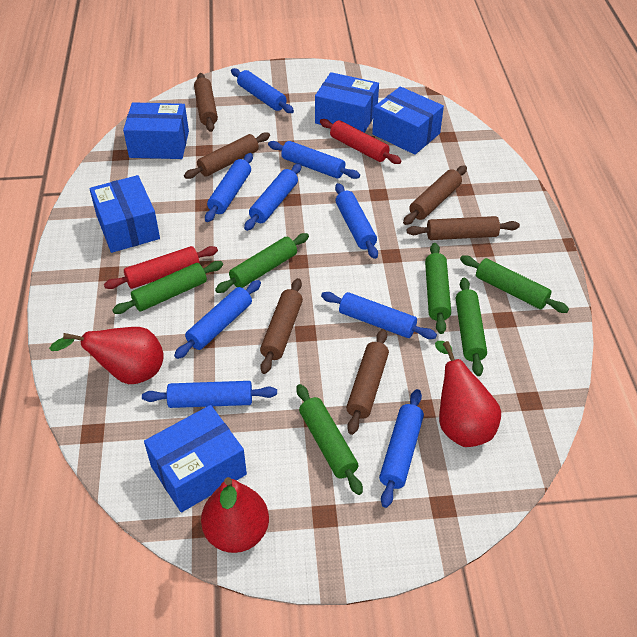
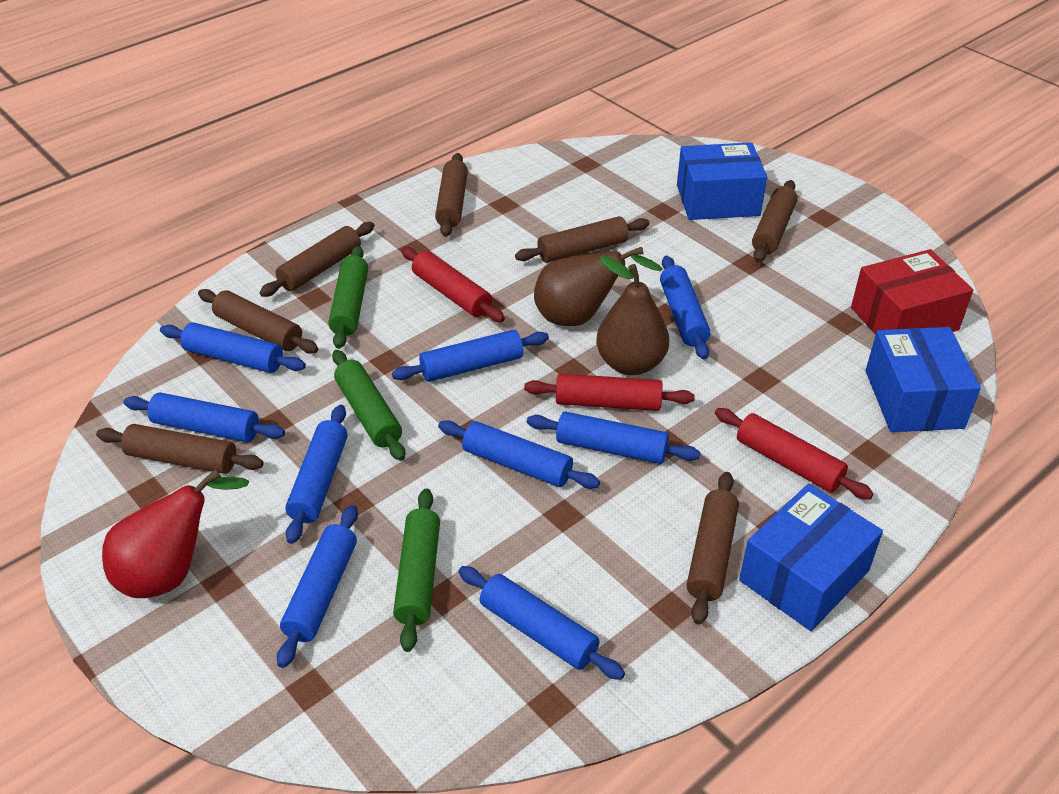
blue box: 5 -> 3
brown pear: 0 -> 2
brown rolling pin: 6 -> 7
green rolling pin: 6 -> 3
red box: 0 -> 1
red pear: 3 -> 1
red rolling pin: 2 -> 3

